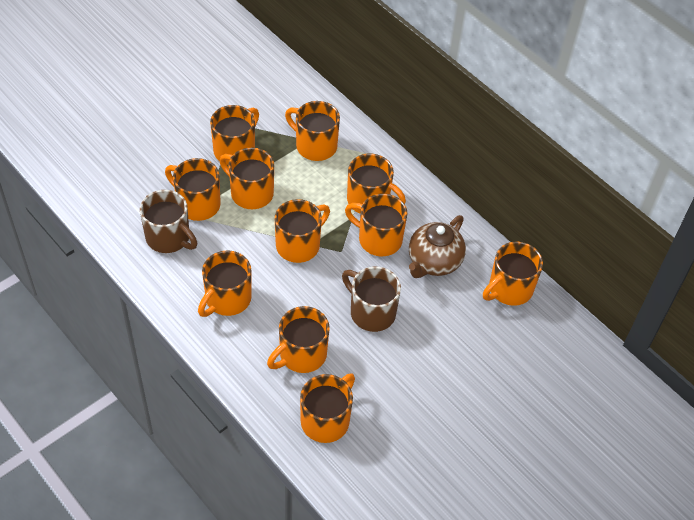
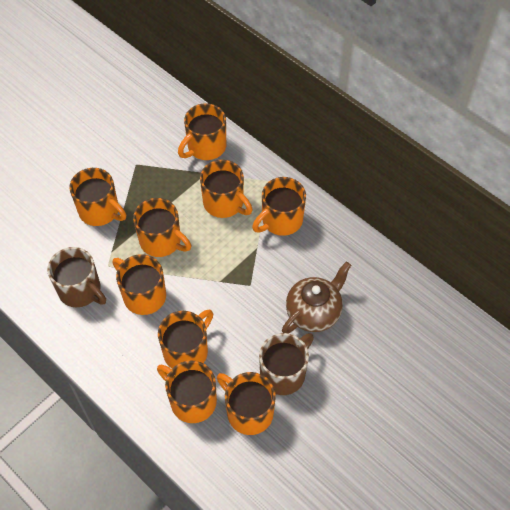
orange mug: 11 -> 9

